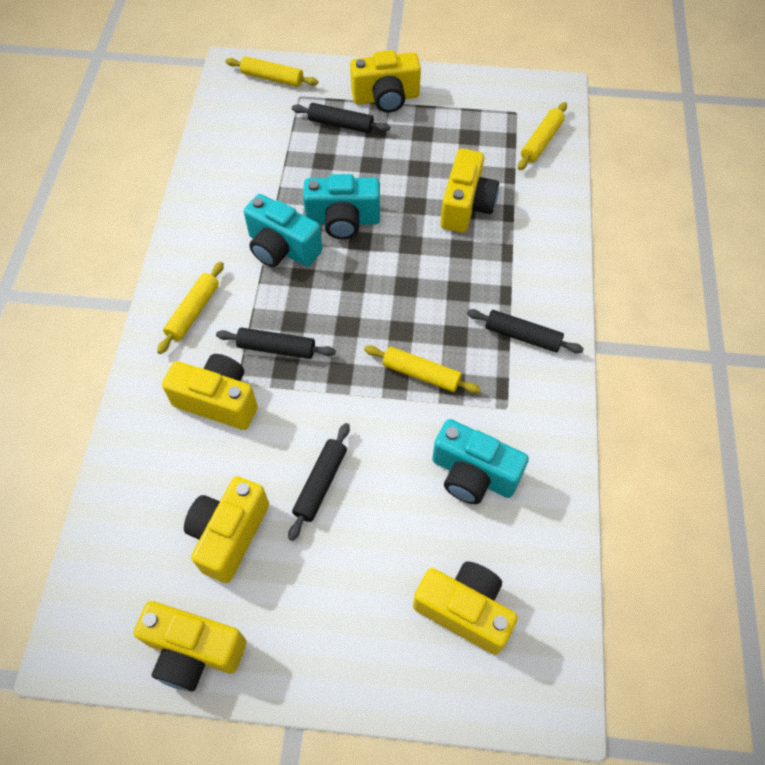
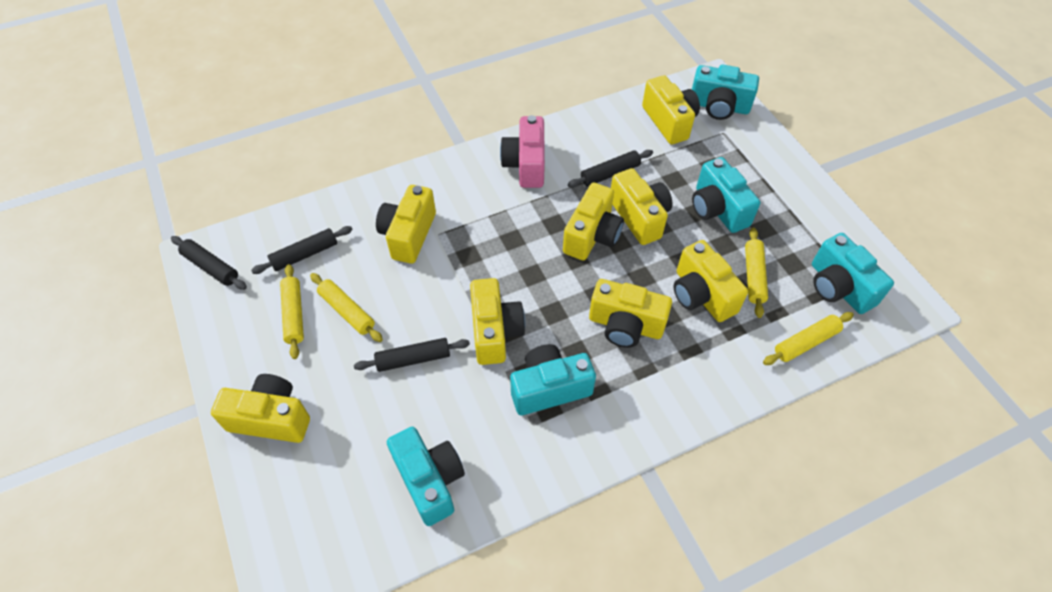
pink camera: 0 -> 1
turquoise camera: 3 -> 5
yellow camera: 6 -> 8

